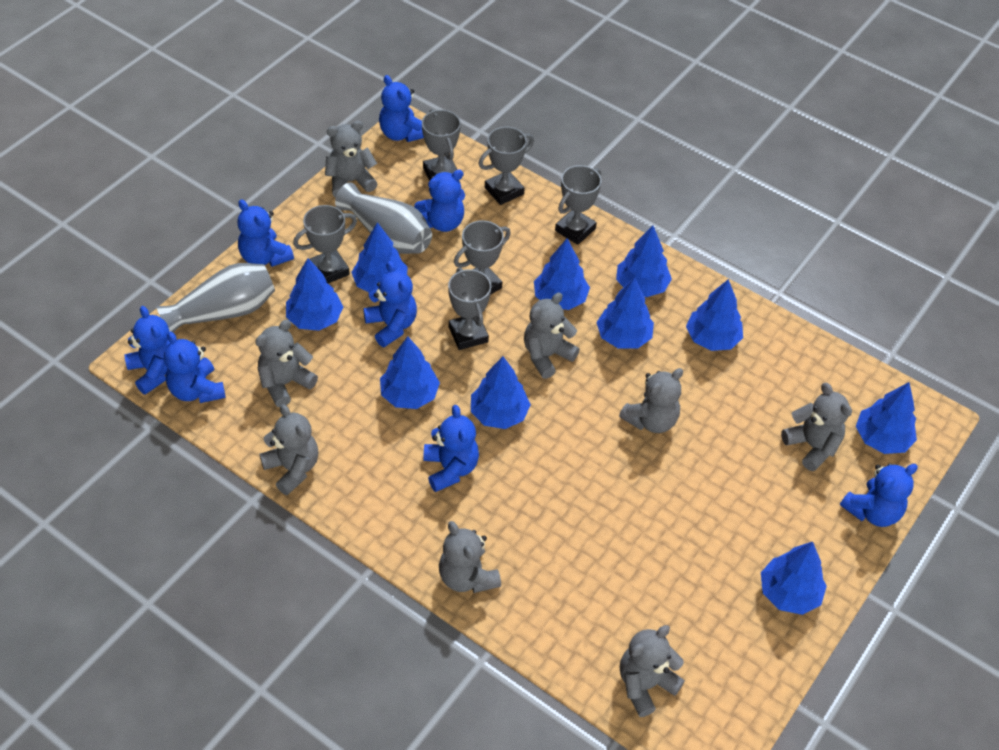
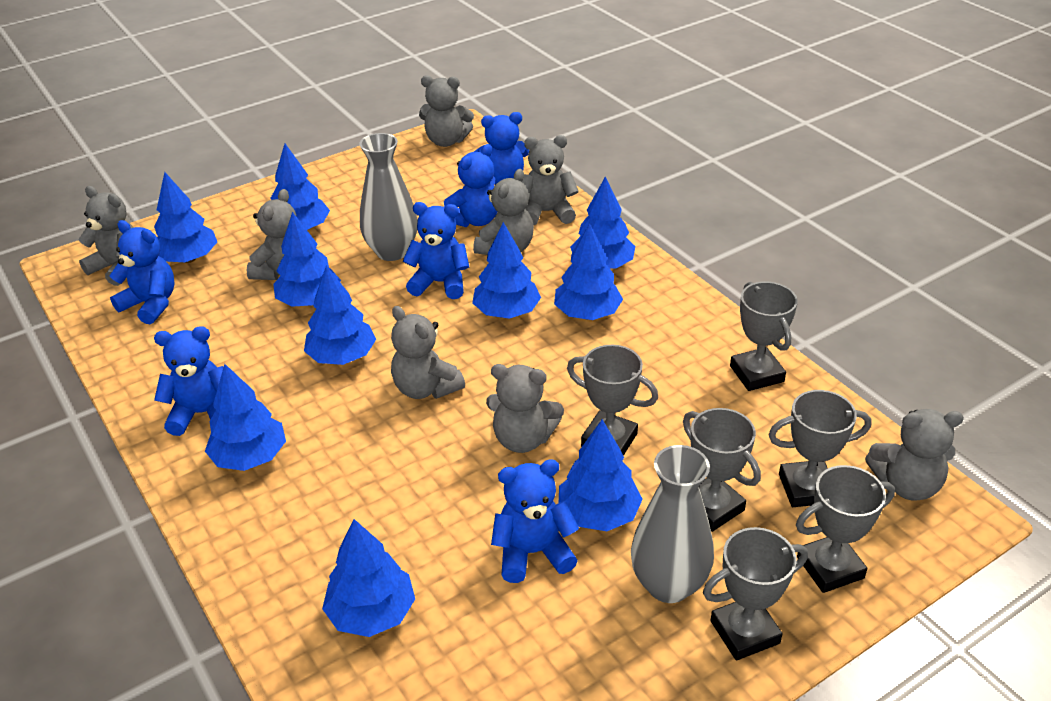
blue teddy bear: 8 -> 6

